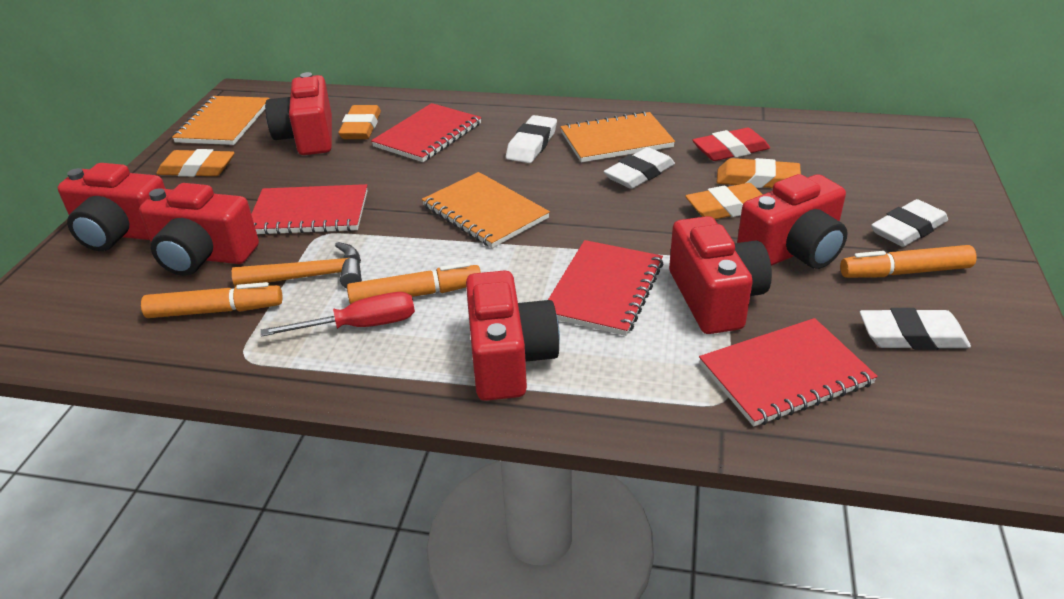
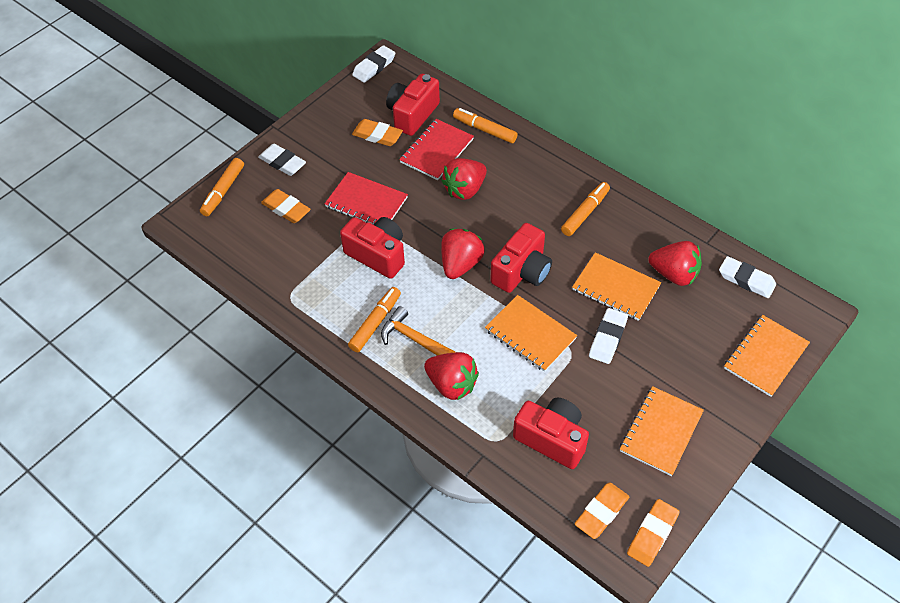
orange marker: 3 -> 4
orange notebook: 3 -> 4
red camera: 6 -> 4
red eraser: 1 -> 0
red notebook: 4 -> 2
red screwdriver: 1 -> 0
red strawberry: 0 -> 4

